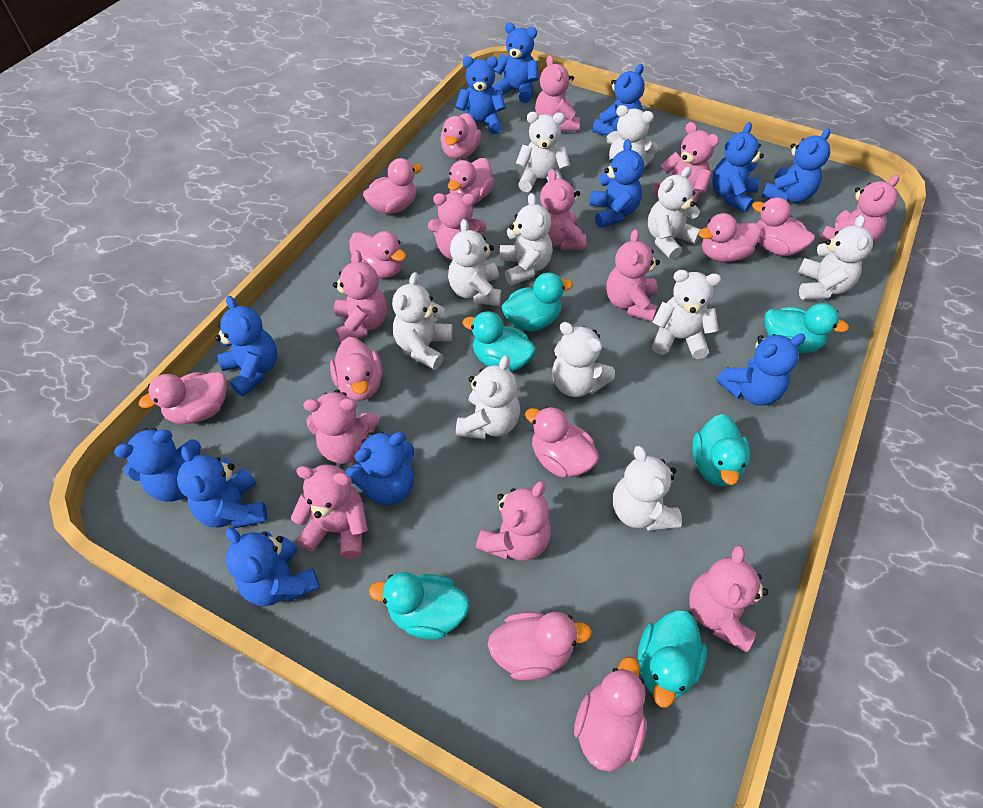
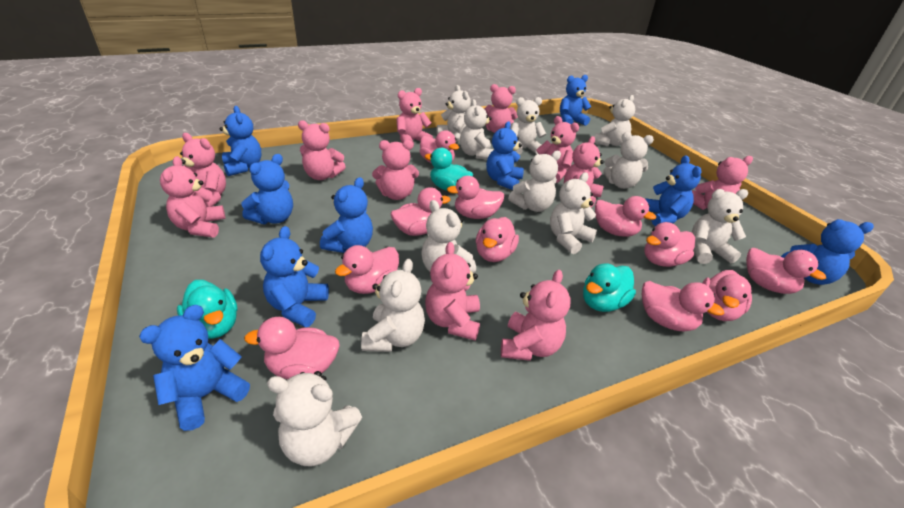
blue teddy bear: 12 -> 9
turquoise duck: 6 -> 3

